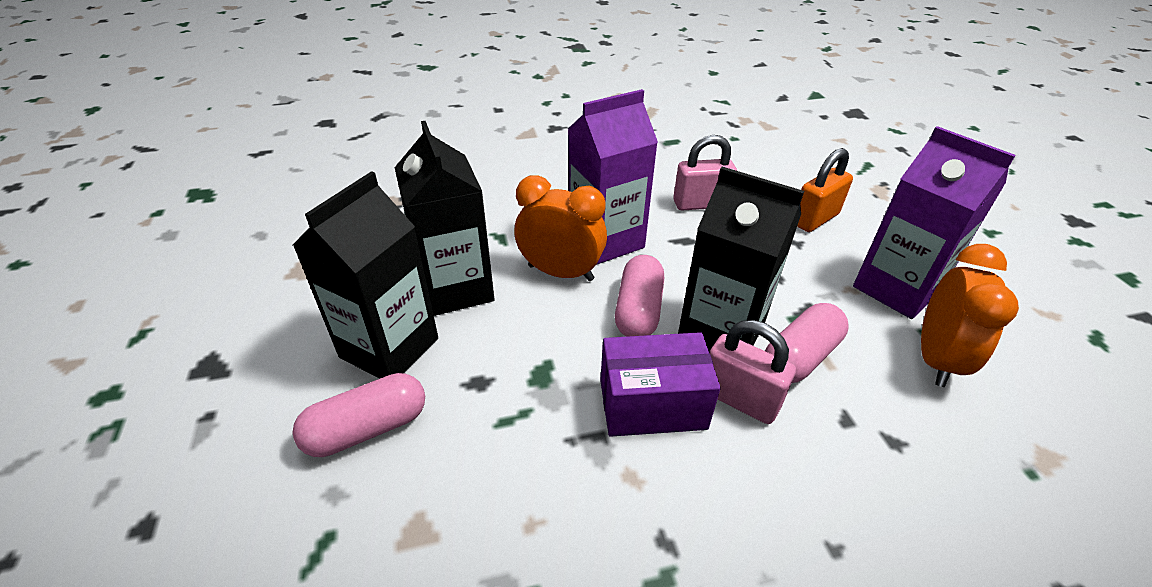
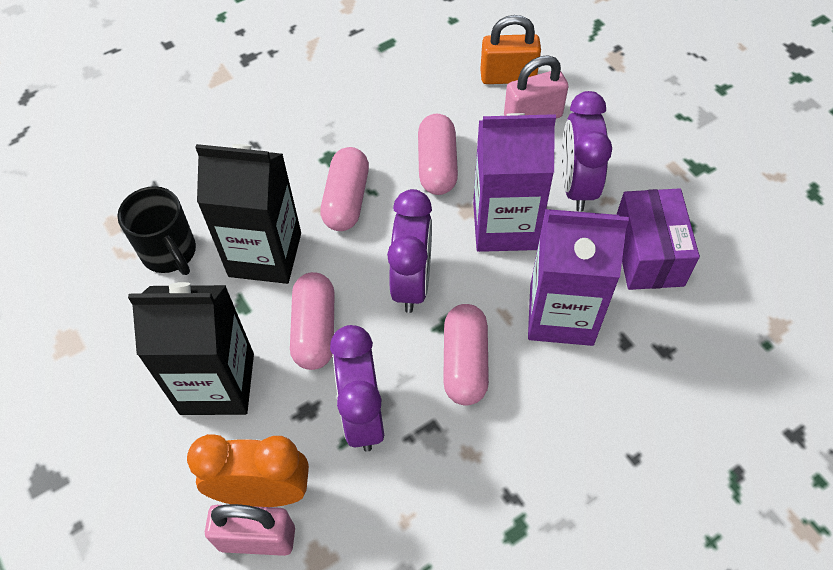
black carton: 3 -> 2
black mug: 0 -> 1
orange clock: 2 -> 1
pink capsule: 3 -> 4
purple clock: 0 -> 3

